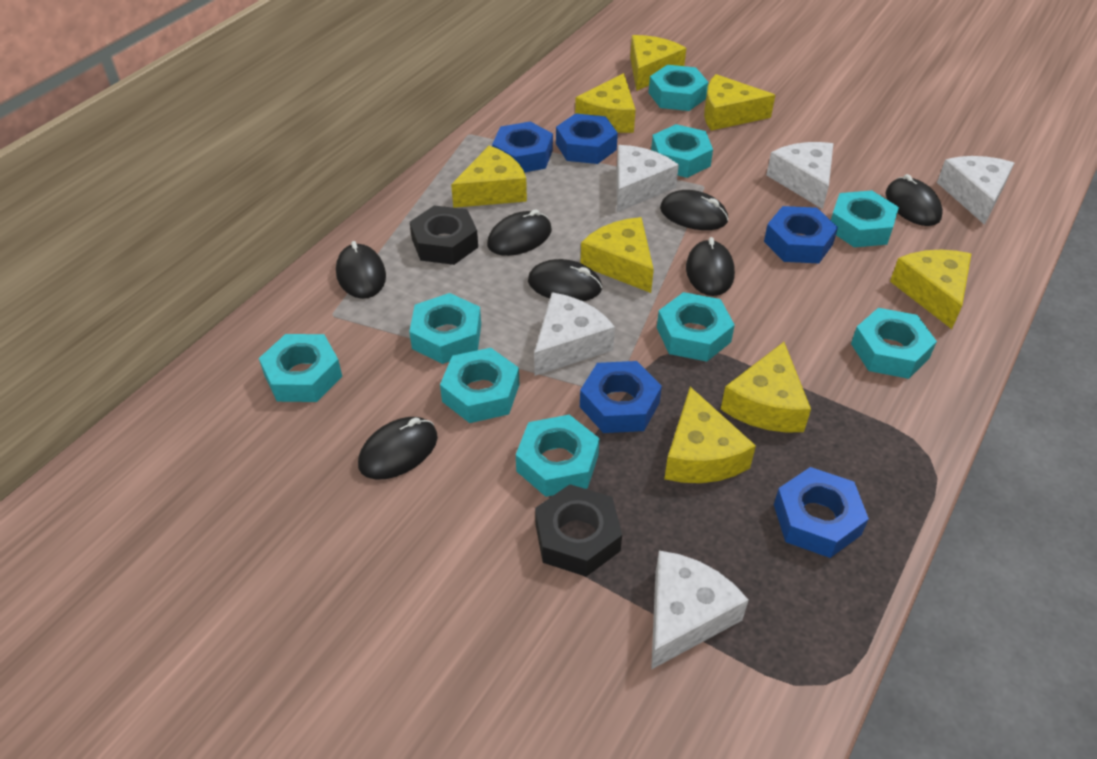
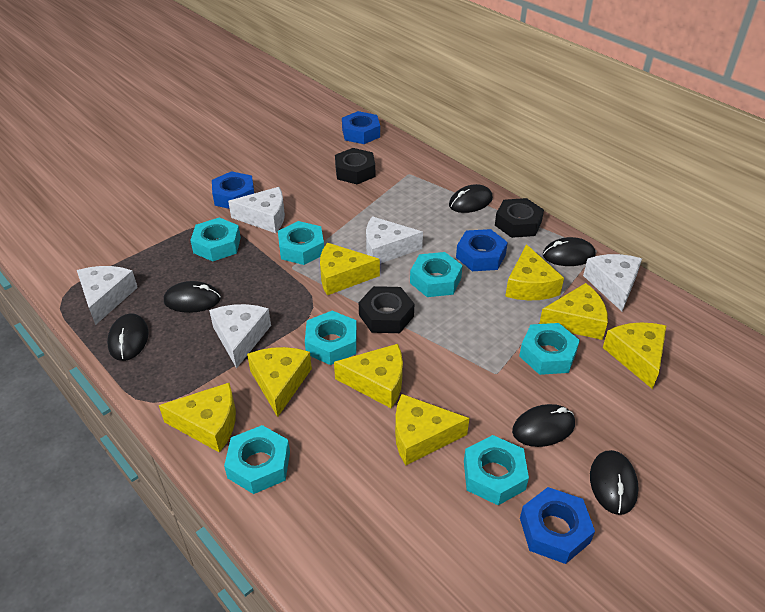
black mouse: 7 -> 6
black nut: 2 -> 3
blue nut: 5 -> 4
turquoise nut: 9 -> 7

